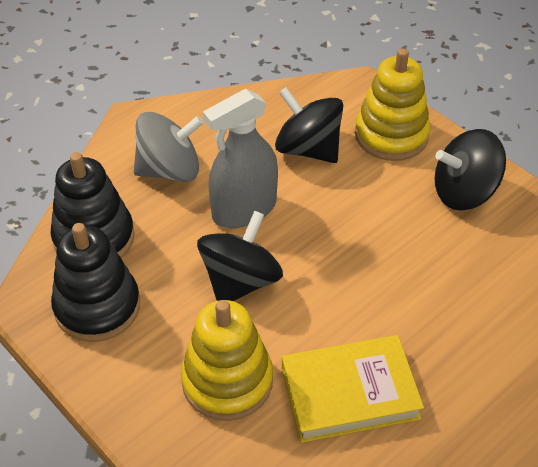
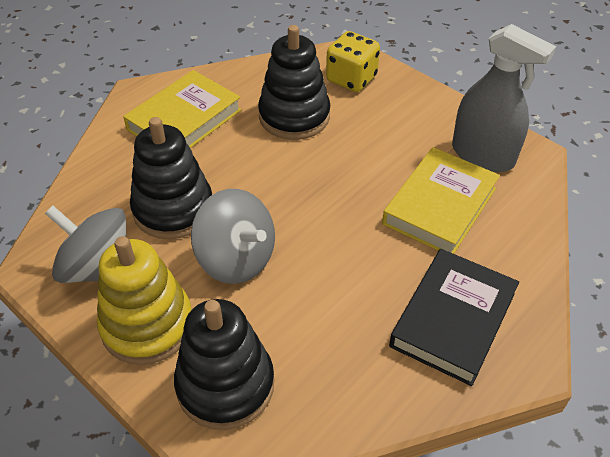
black book: 0 -> 1
black spinning top: 3 -> 0
black stacking toy: 2 -> 3
grey spinning top: 1 -> 2
yellow book: 1 -> 2
yellow dice: 0 -> 1
yellow stacking toy: 2 -> 1

